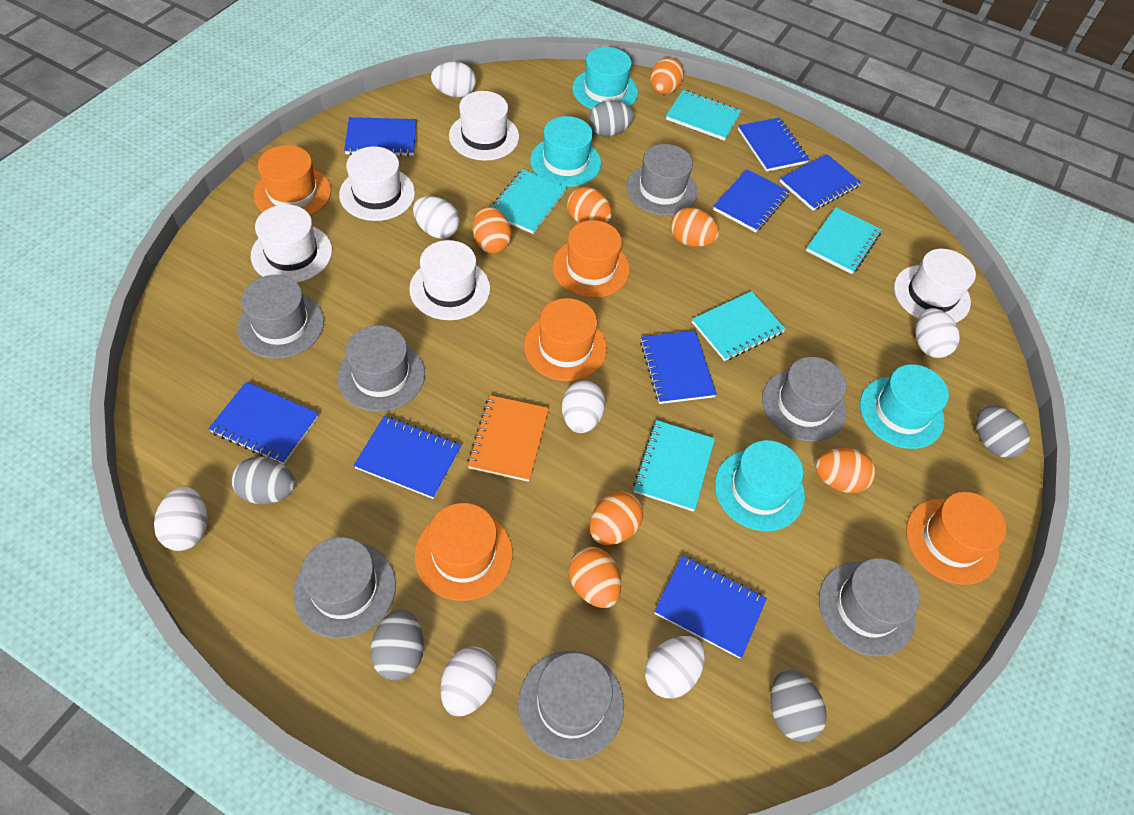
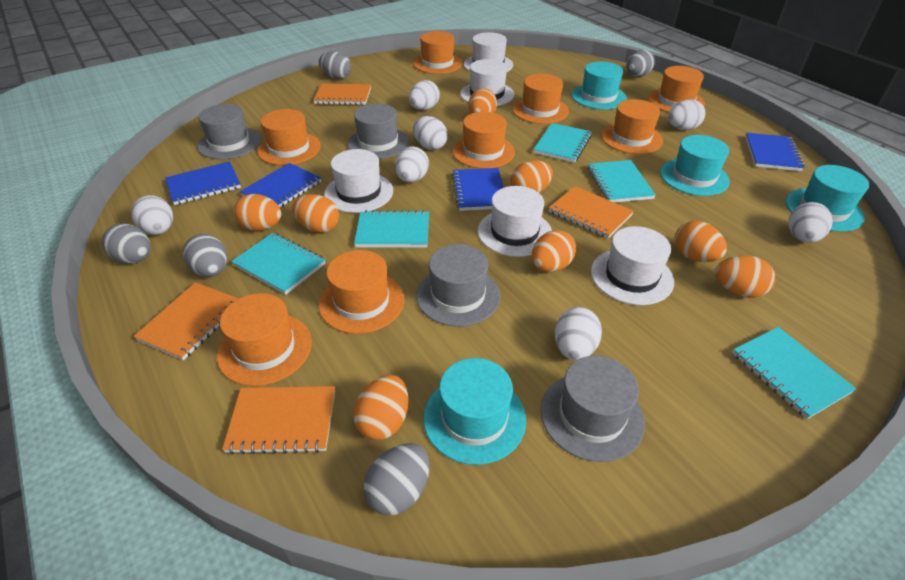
blue notebook: 8 -> 4
grey hat: 7 -> 4
orange egg: 7 -> 8
orange hat: 5 -> 8
orange notebook: 1 -> 4

